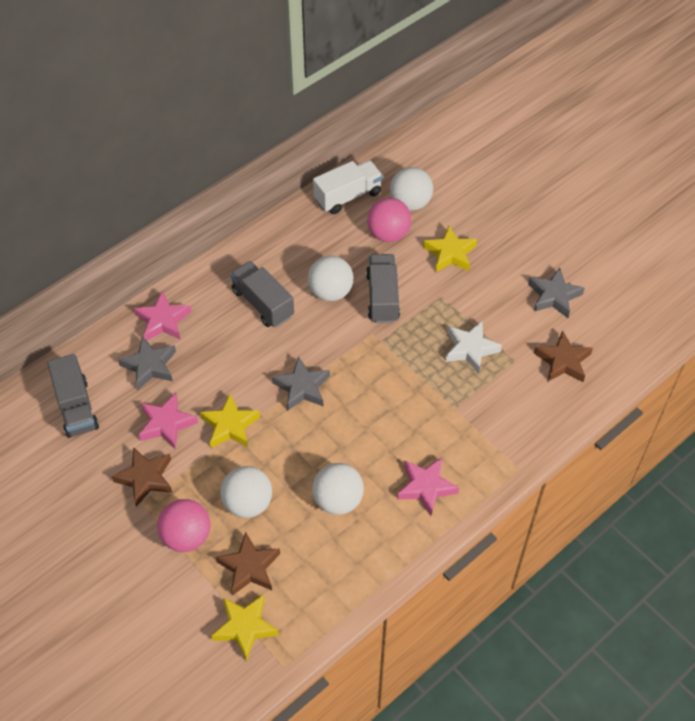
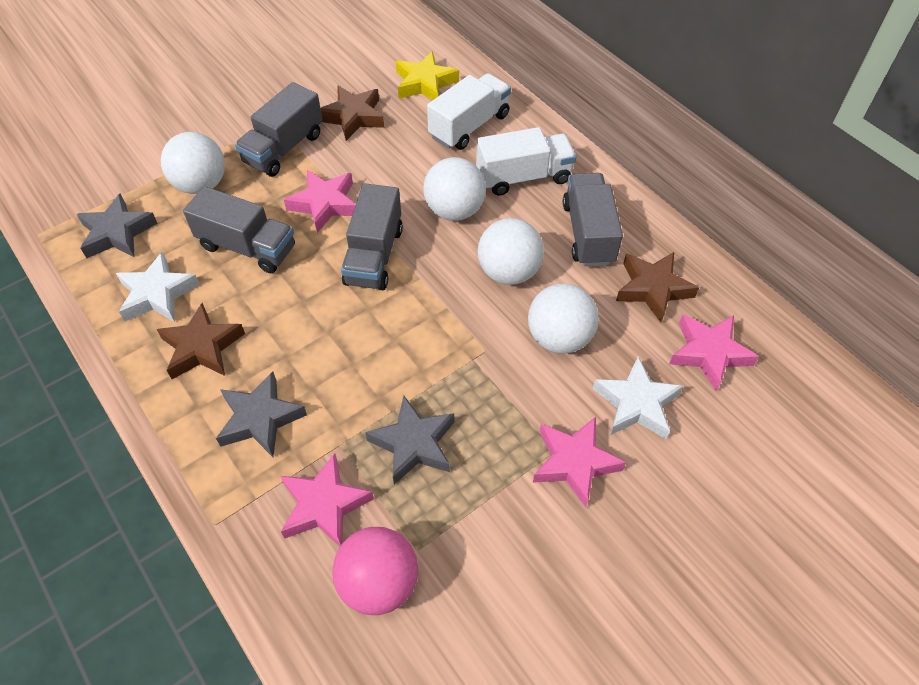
grey truck: 3 -> 4
pink ball: 2 -> 1
pink star: 3 -> 4
white star: 1 -> 2
white truck: 1 -> 2
yellow star: 3 -> 1

